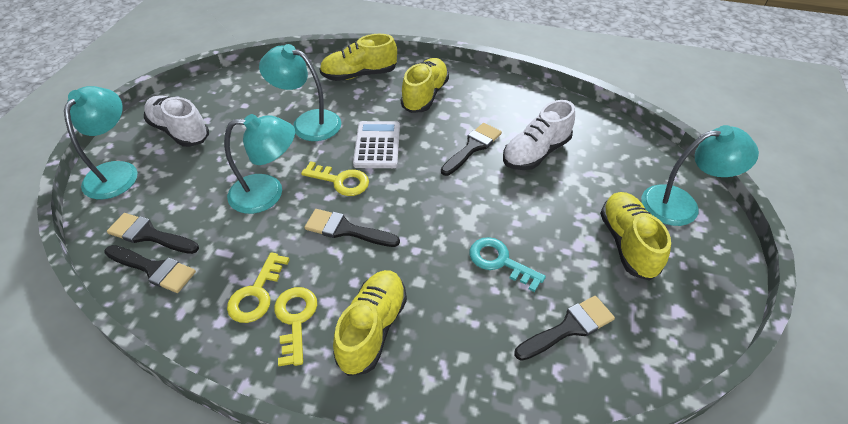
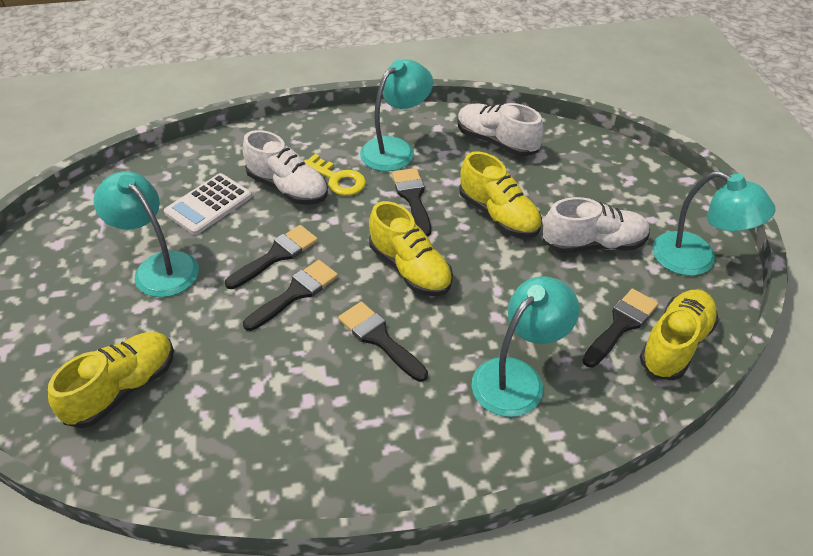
turquoise key: 1 -> 0
white shoe: 2 -> 3
yellow key: 3 -> 1

